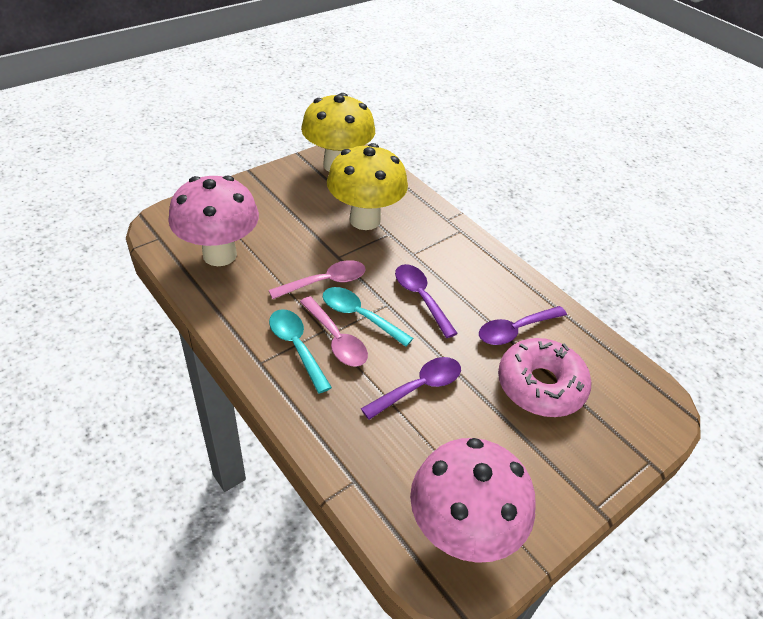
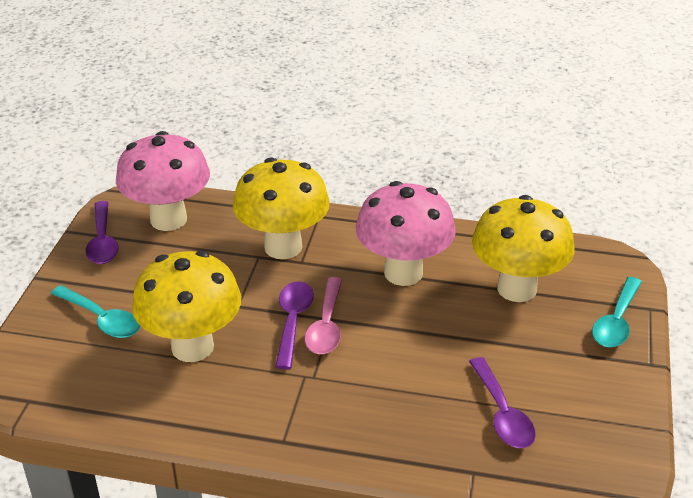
pink donut: 1 -> 0
pink spoon: 2 -> 1
yellow mushroom: 2 -> 3

